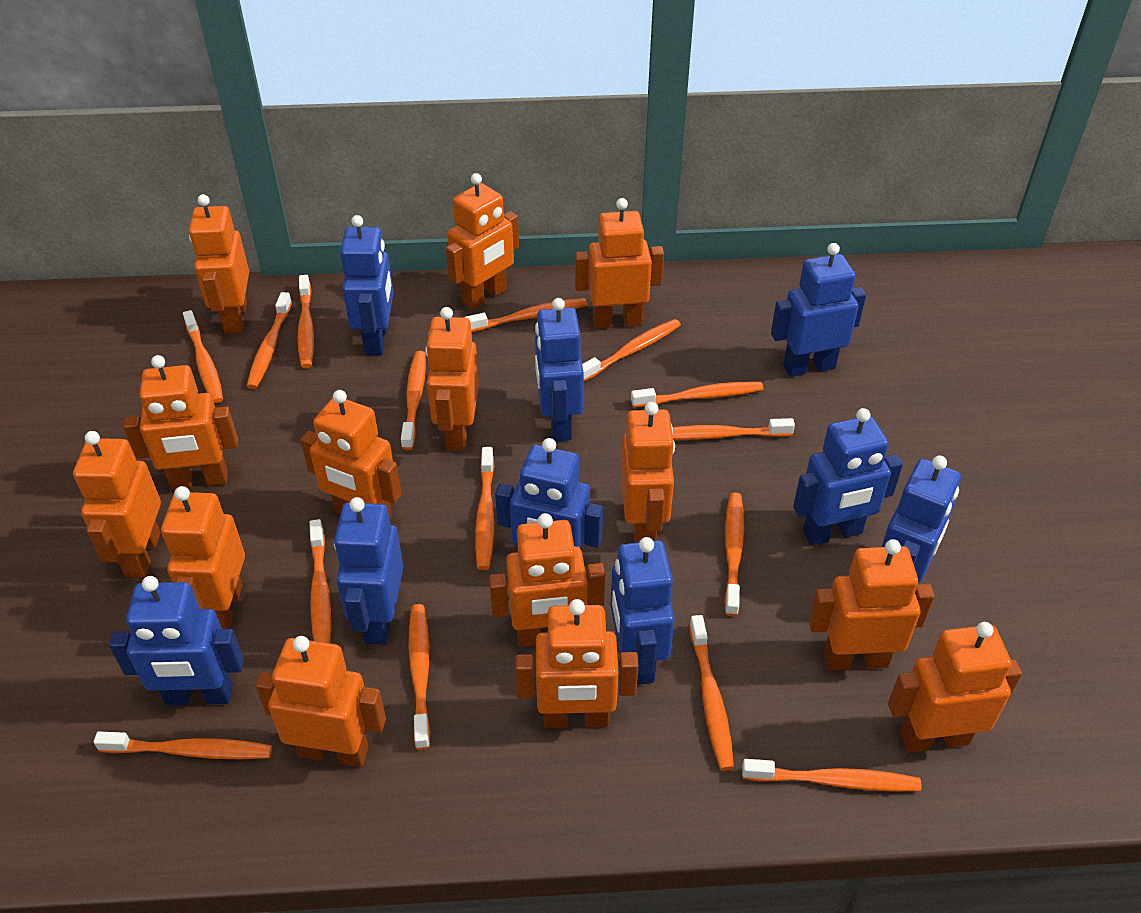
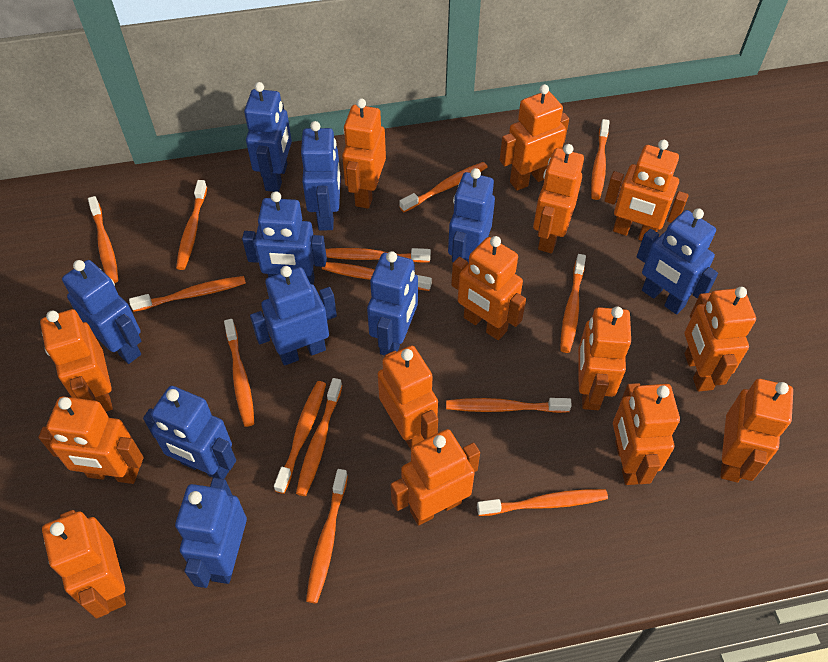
blue robot: 9 -> 10
orange toothbrush: 15 -> 14

